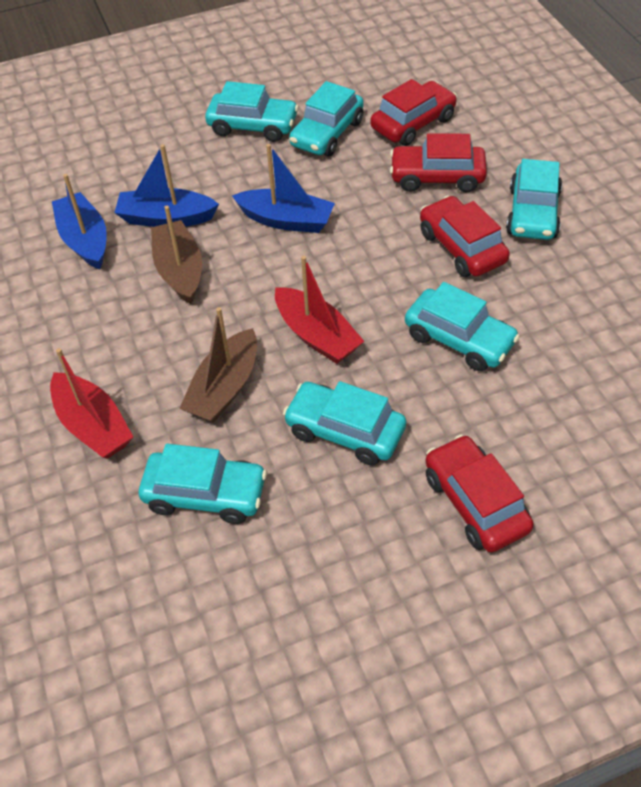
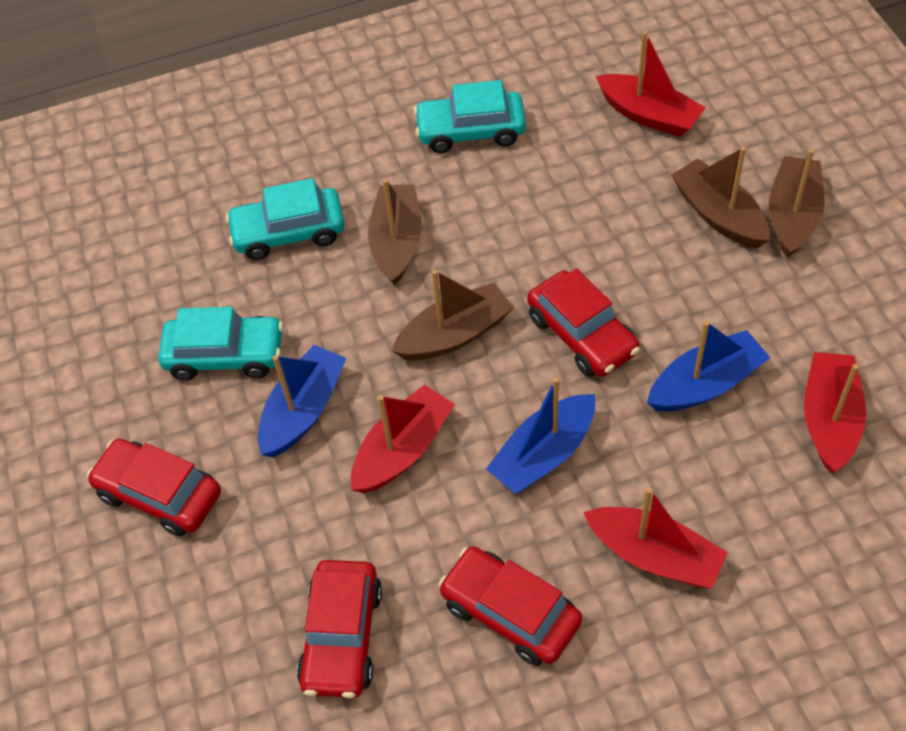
brown boat: 2 -> 4
red boat: 2 -> 4
turquoise car: 6 -> 3

